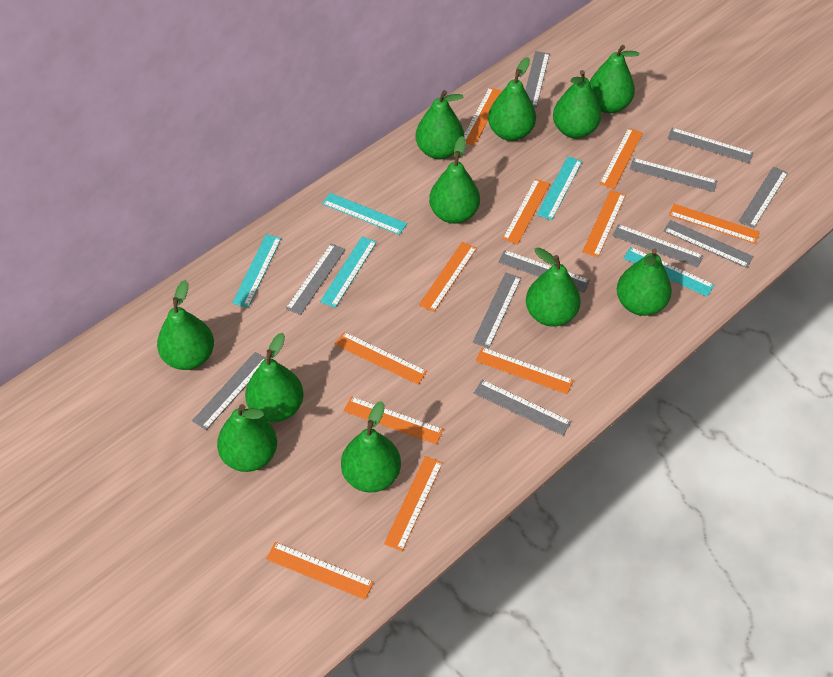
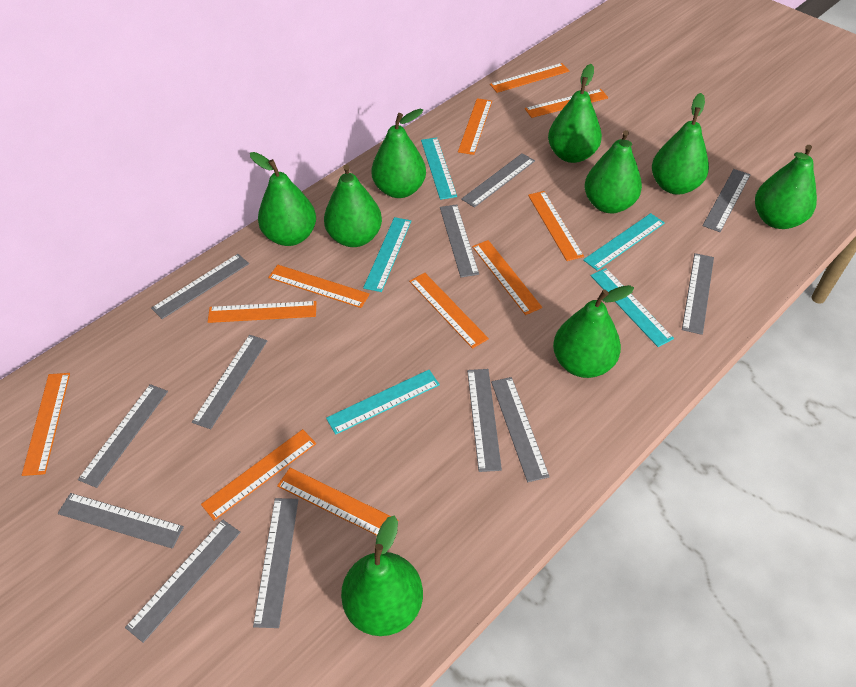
green pear: 11 -> 9
grey ruler: 11 -> 12

